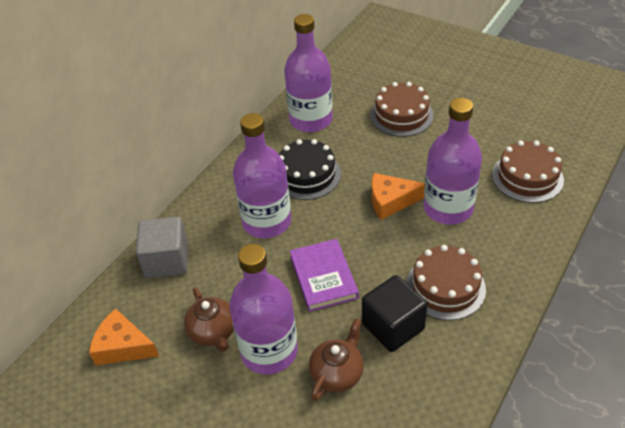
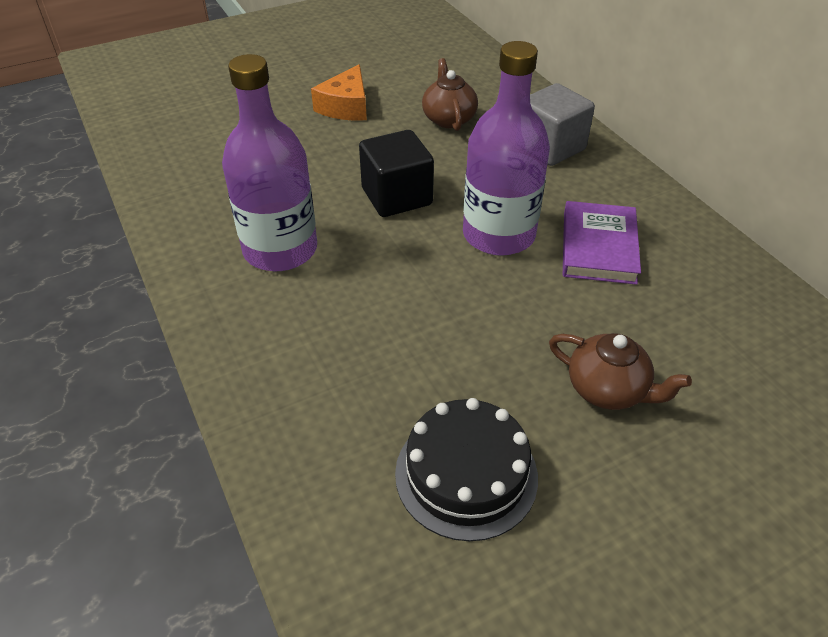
brown cake: 3 -> 0
orange cheese: 2 -> 1
purple bottle: 4 -> 2

